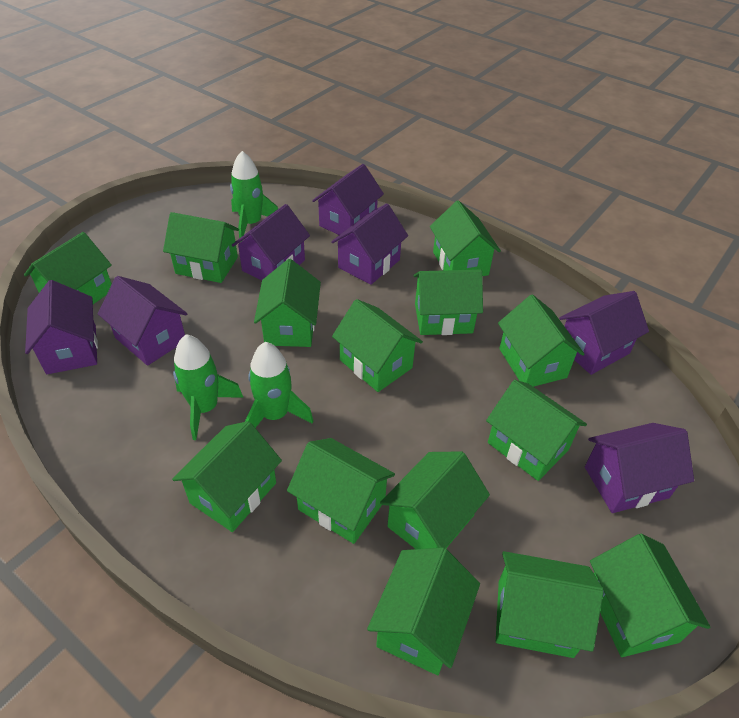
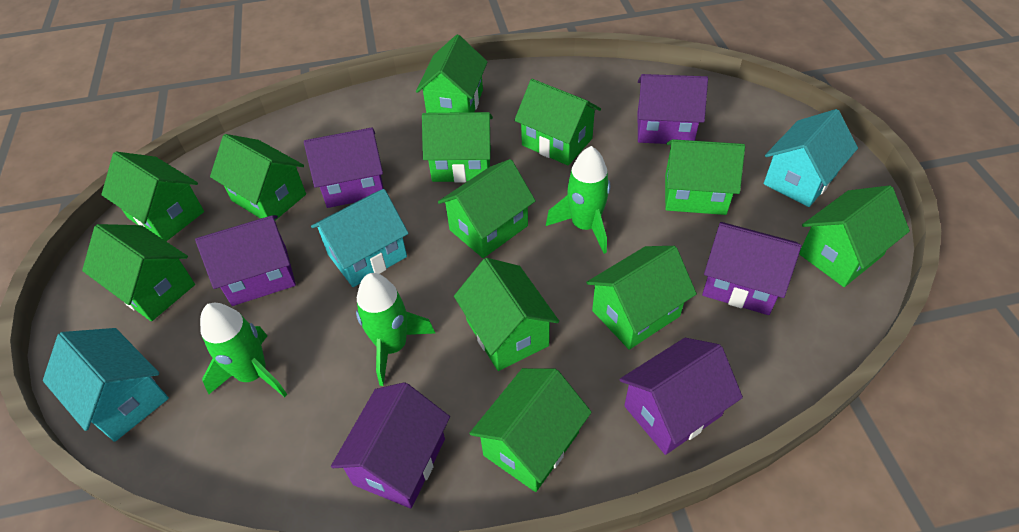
green house: 14 -> 12
purple house: 7 -> 6
turquoise house: 0 -> 3

